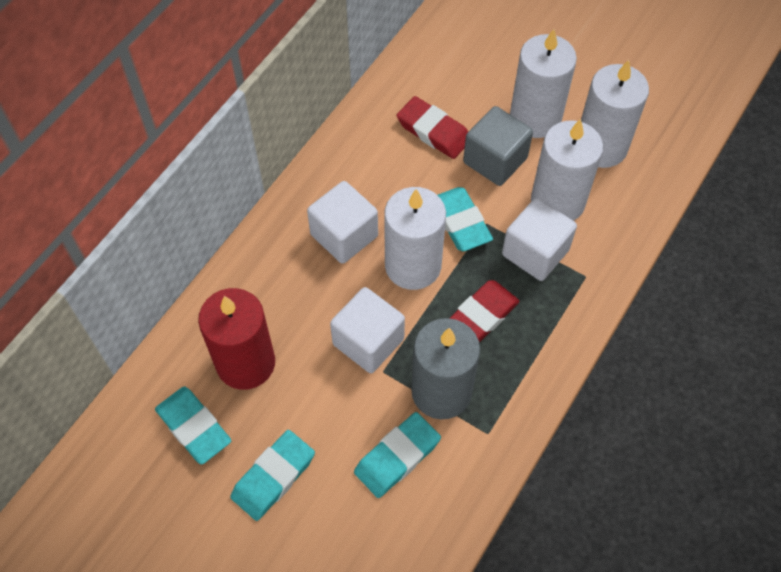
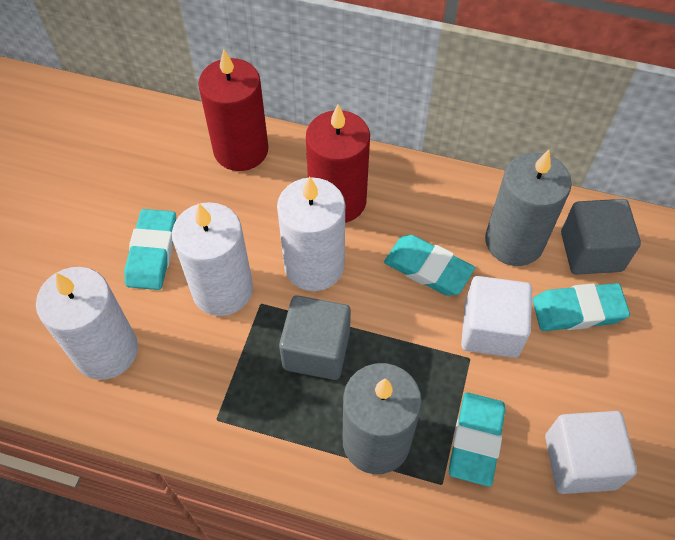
grey candle: 1 -> 2
grey cube: 1 -> 2
red candle: 1 -> 2
red eraser: 2 -> 0
white candle: 4 -> 3
white cube: 3 -> 2

